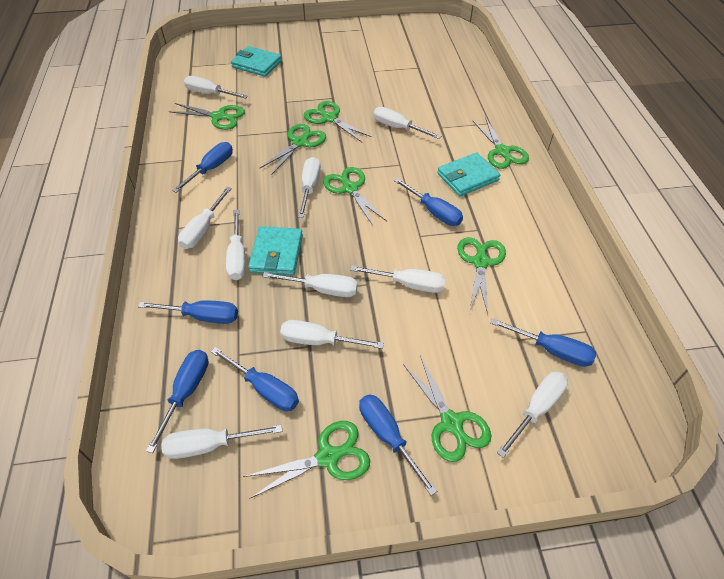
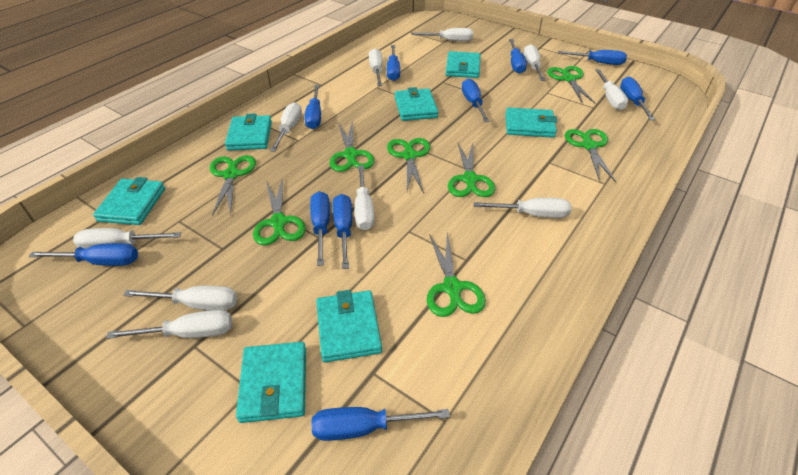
blue screwdriver: 7 -> 10
turquoise wallet: 3 -> 7

